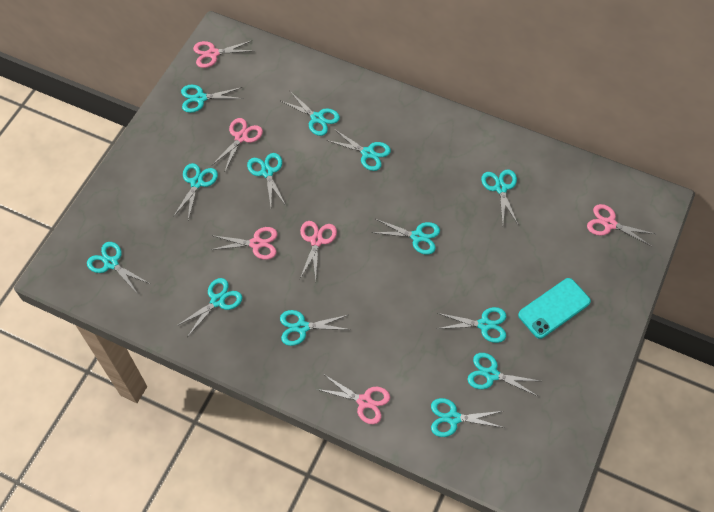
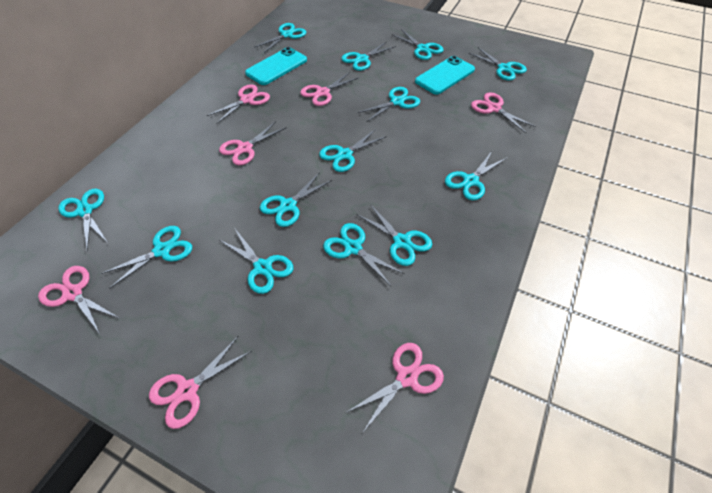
pink scissors: 6 -> 7
turquoise phone: 1 -> 2

